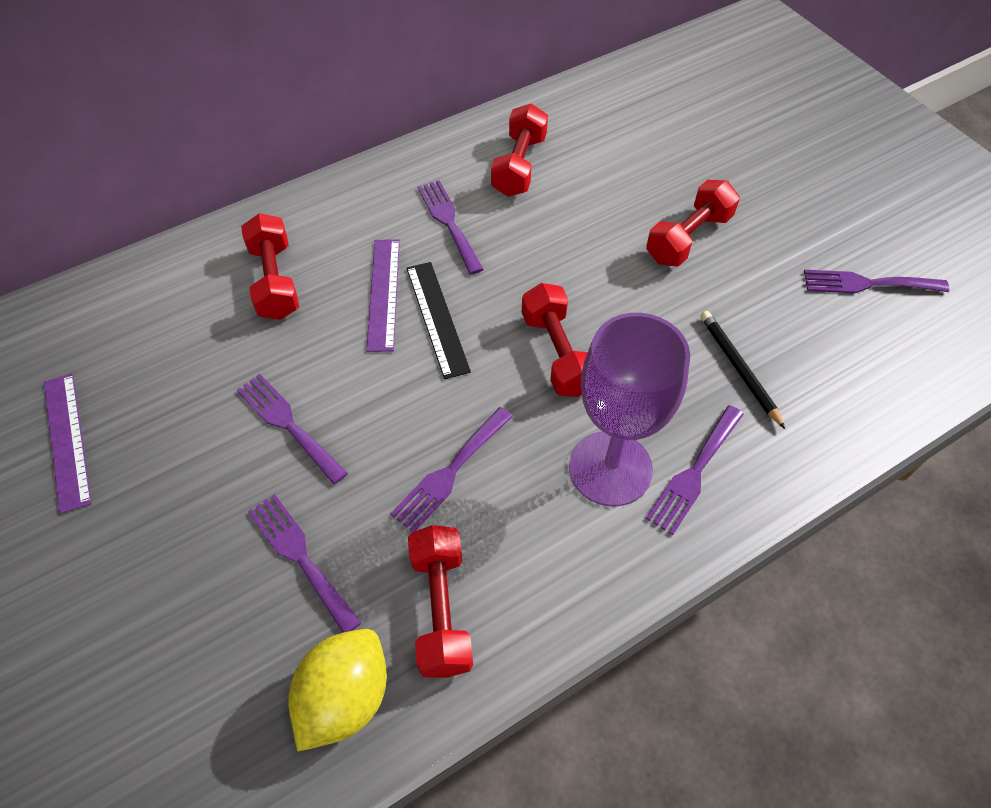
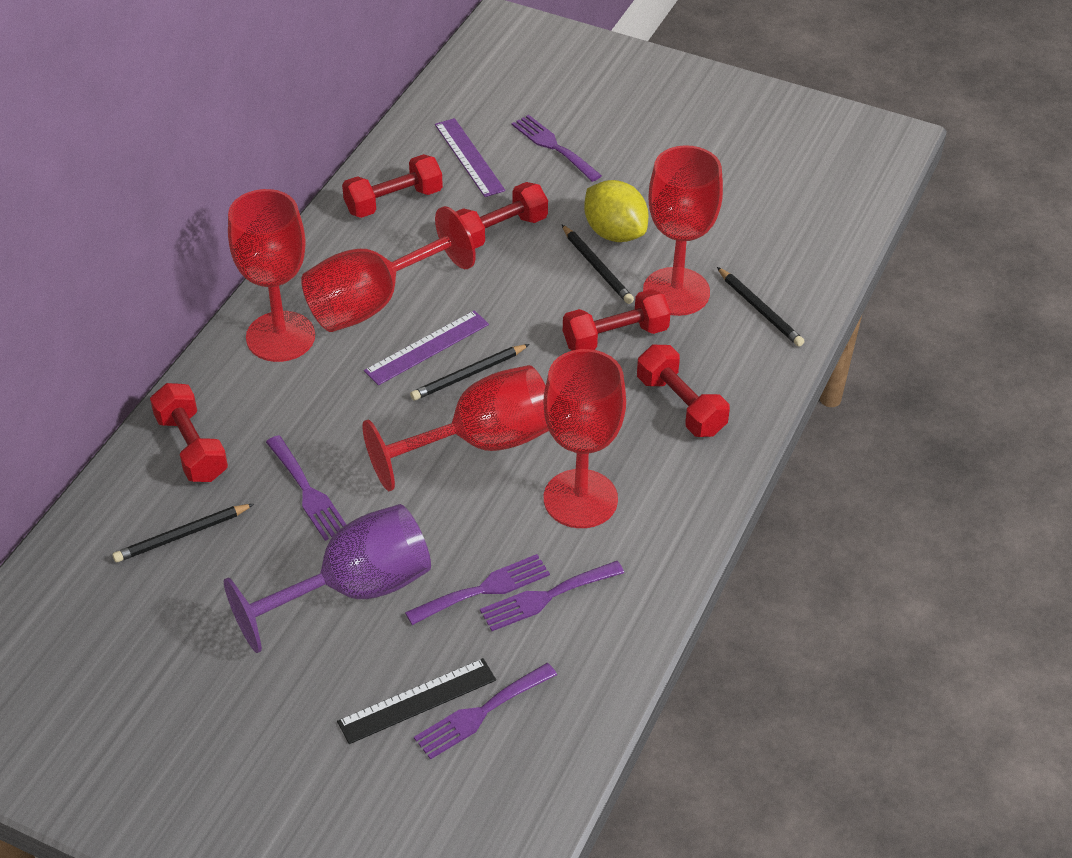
black pencil: 1 -> 4
purple fork: 6 -> 5
red goblet: 0 -> 5

